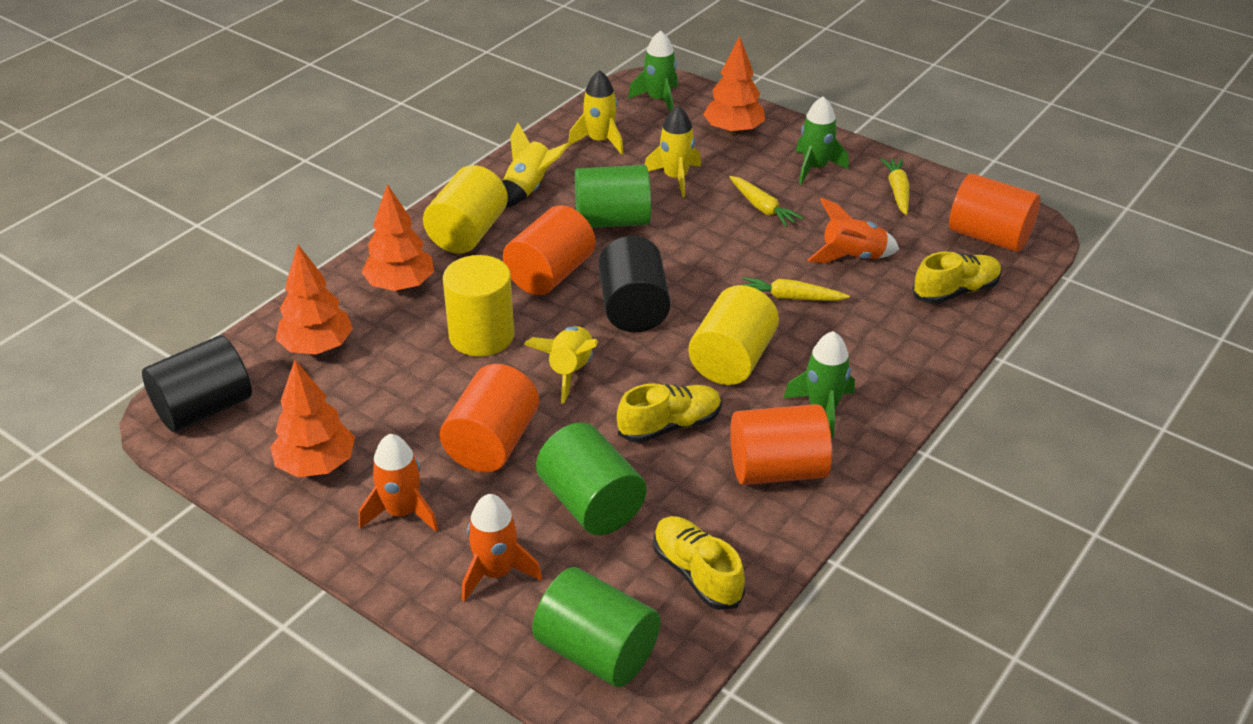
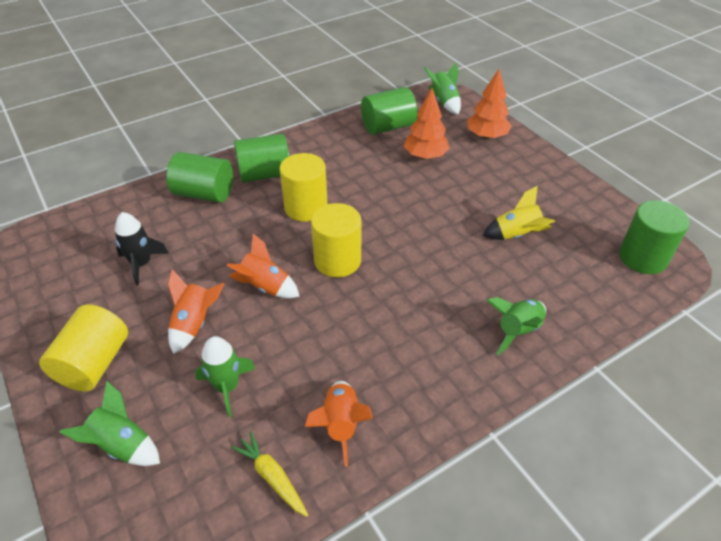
black cylinder: 2 -> 0
black rocket: 0 -> 1
green cylinder: 3 -> 4
green rocket: 3 -> 4
orange cylinder: 4 -> 0
orange tree: 4 -> 2
yellow carrot: 3 -> 1
yellow rocket: 4 -> 1
yellow shoe: 3 -> 0

